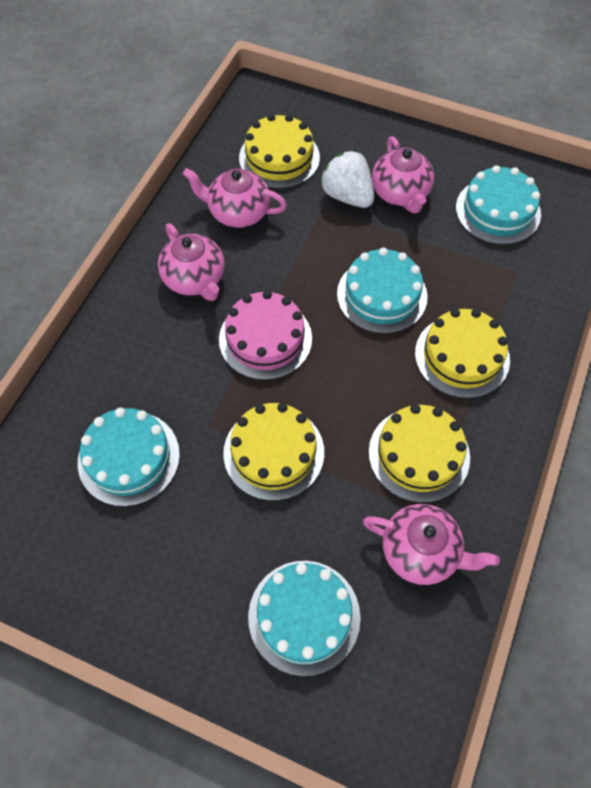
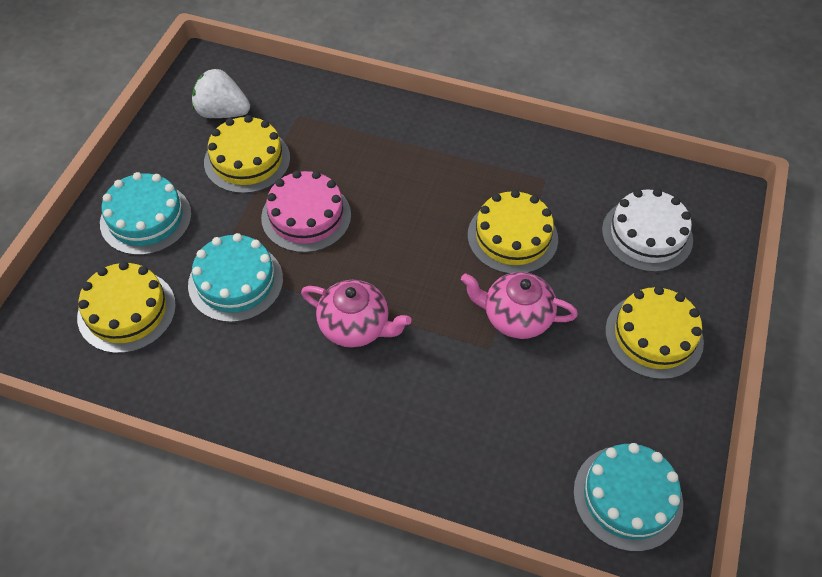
pink teapot: 4 -> 2
turquoise cake: 4 -> 3
white cake: 0 -> 1

